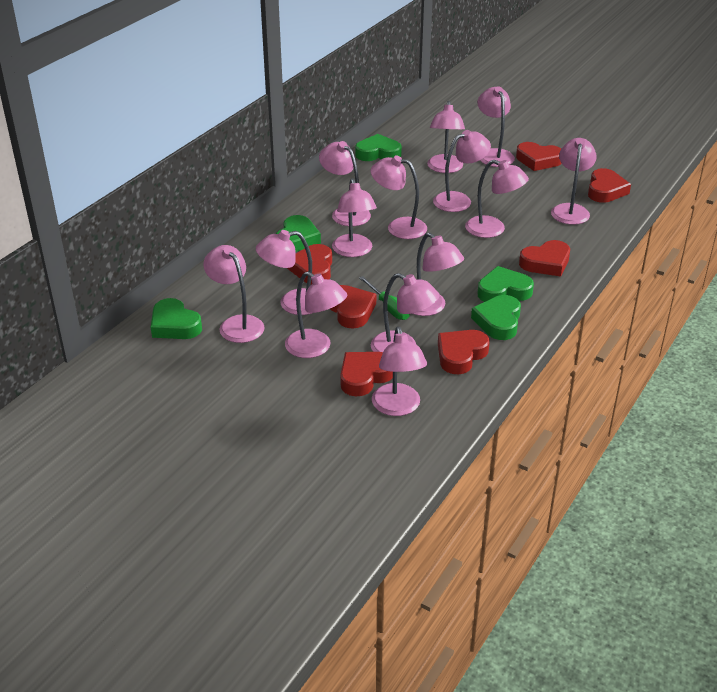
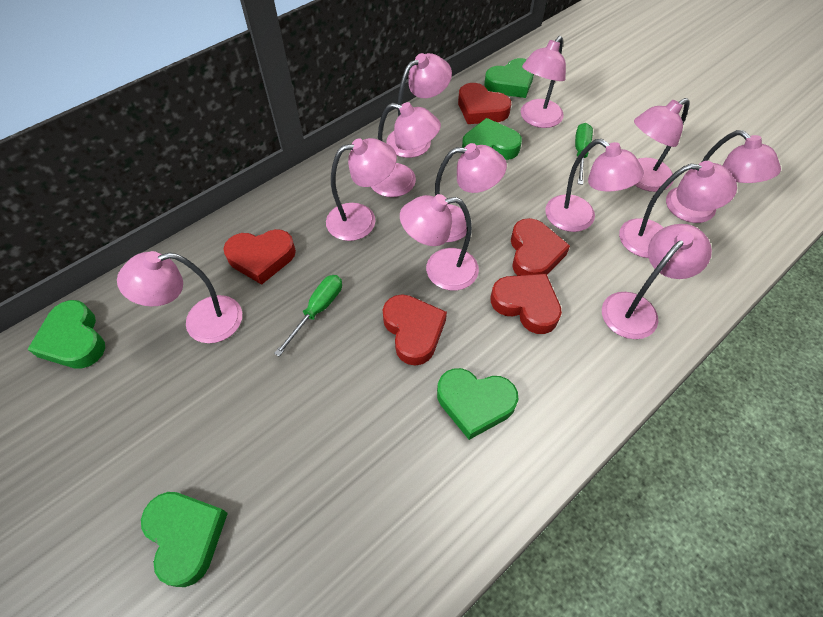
green screwdriver: 1 -> 2
pink lamp: 14 -> 12
red heart: 7 -> 5

